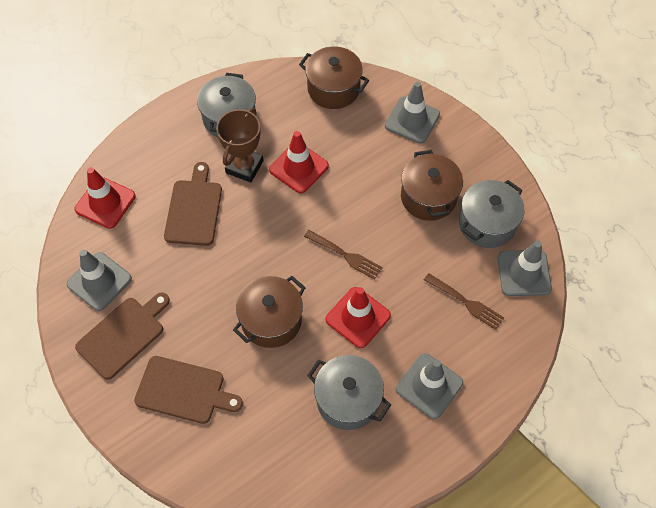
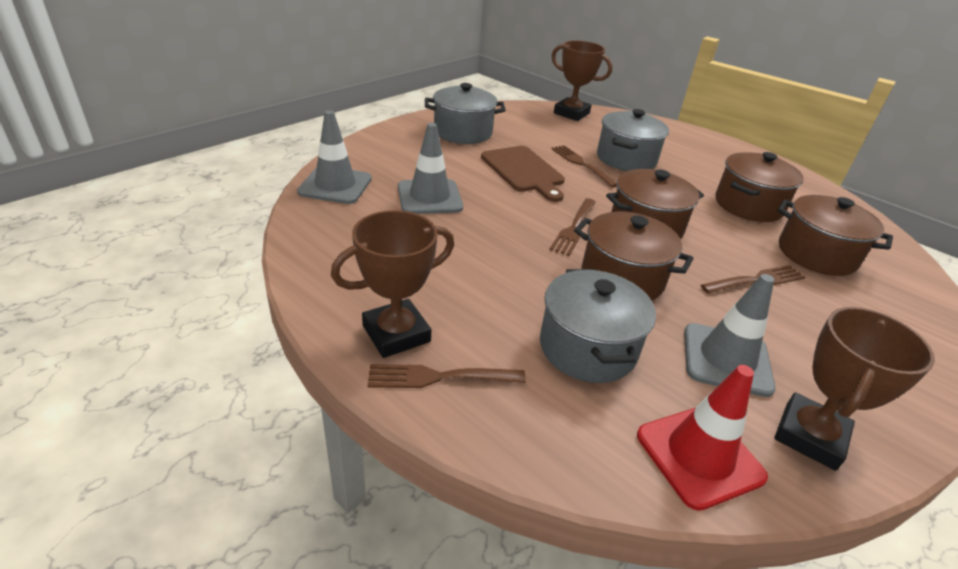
brown cutting board: 3 -> 1
brown fork: 2 -> 4
brown pot: 3 -> 4
brown trophy: 1 -> 3
grey traffic cone: 4 -> 3
red traffic cone: 3 -> 1

